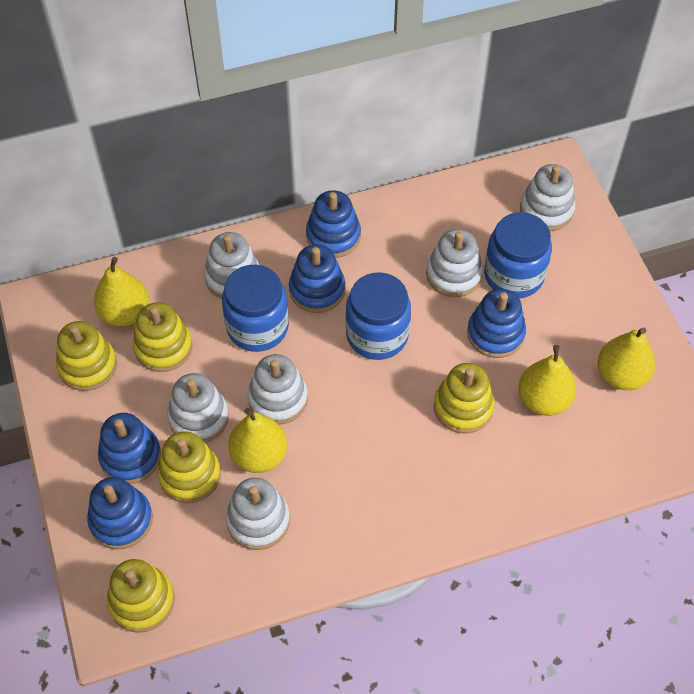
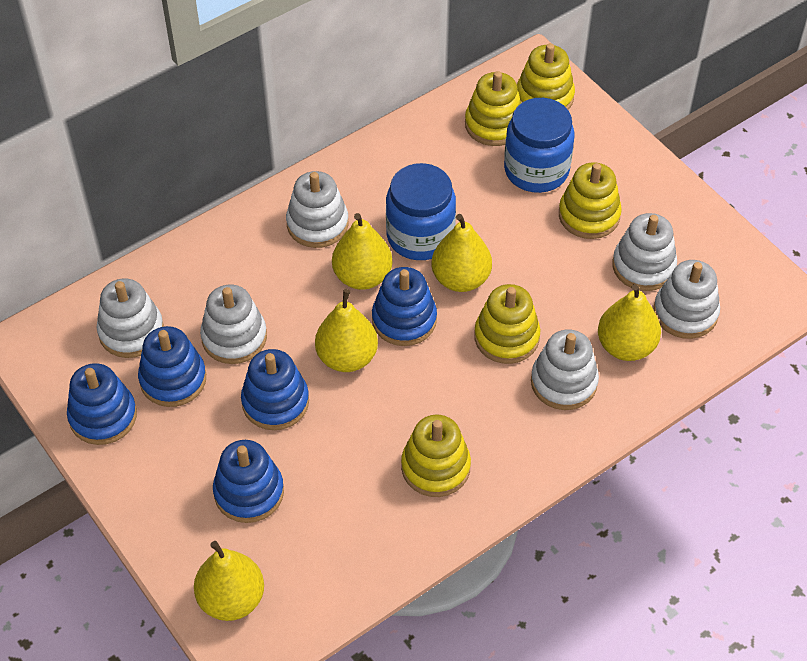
blue jar: 3 -> 2
yellow pear: 4 -> 5

